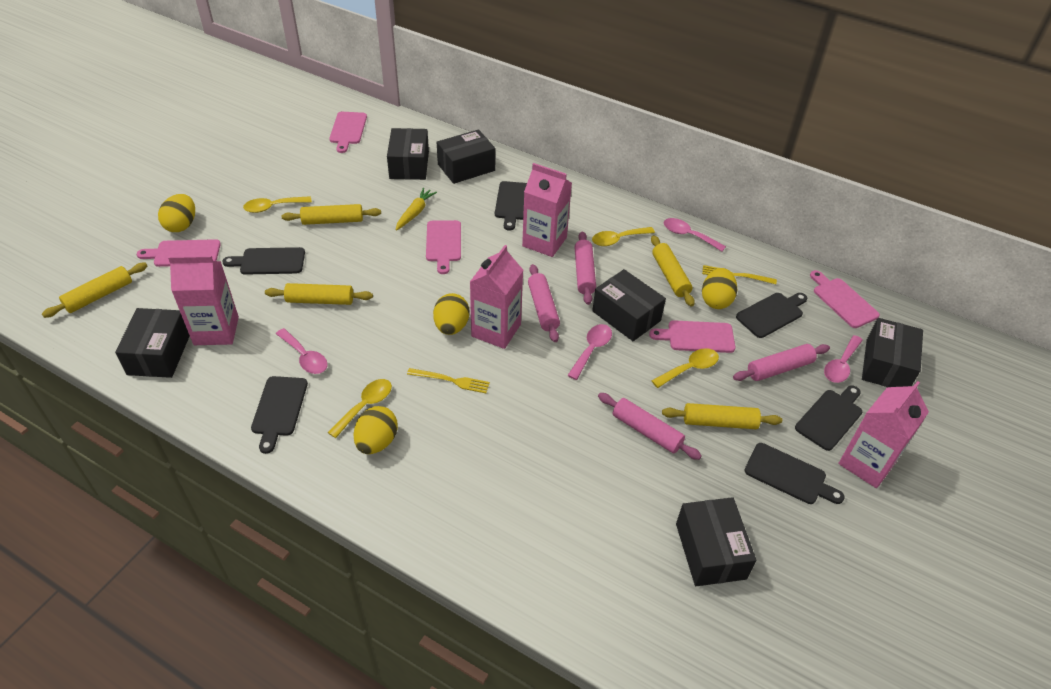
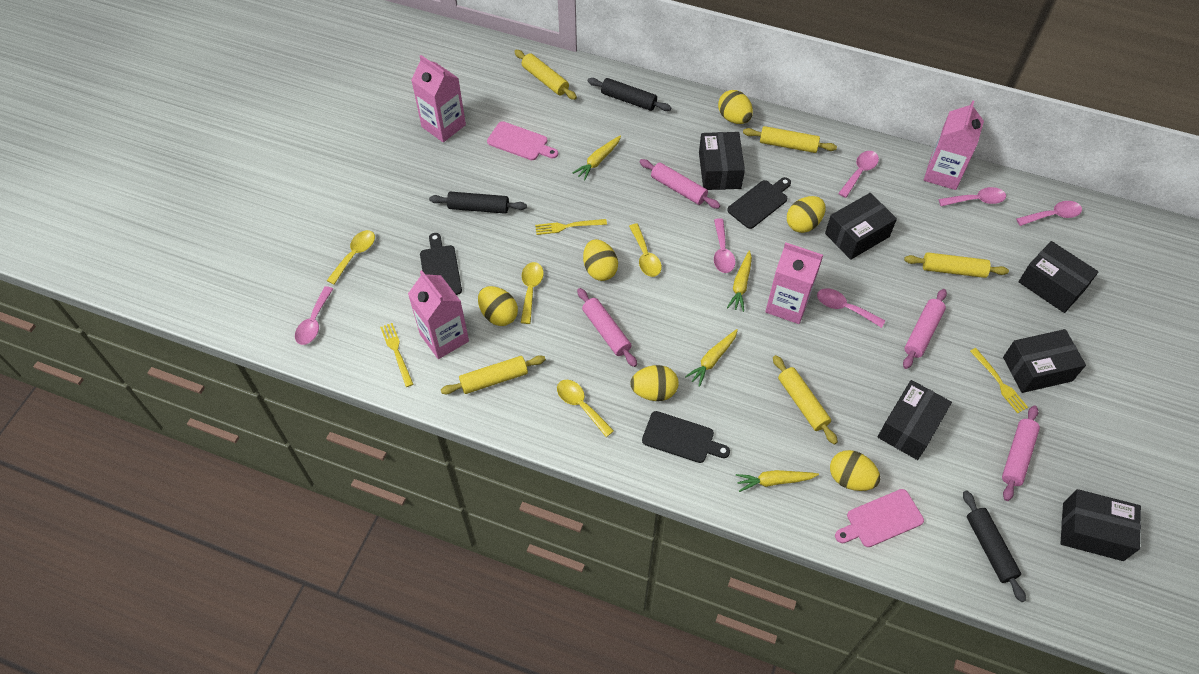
black cutting board: 6 -> 3
black rolling pin: 0 -> 3
pink cutting board: 5 -> 2
pink spoon: 4 -> 6
yellow carrot: 1 -> 4
yellow egg: 4 -> 6
yellow fork: 2 -> 3

